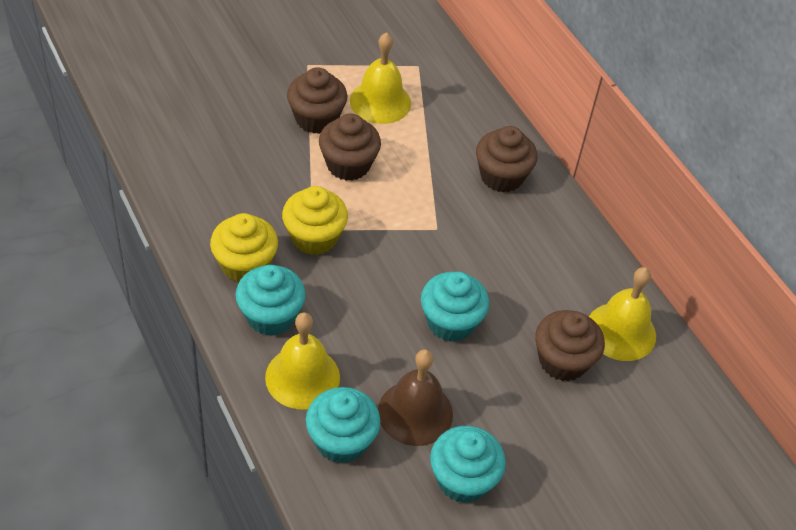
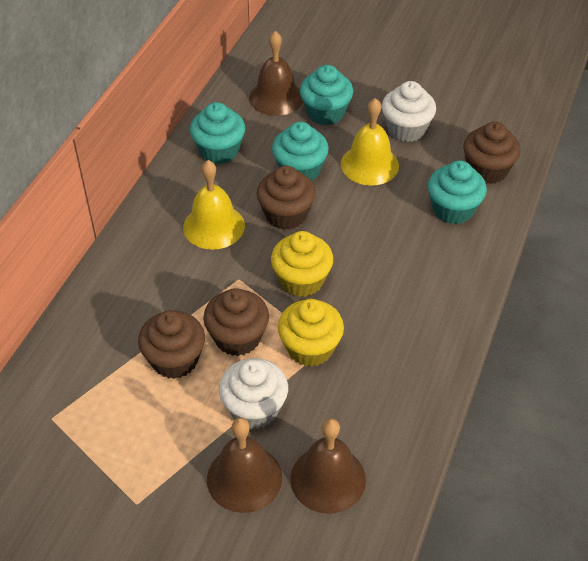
brown bell: 1 -> 3
white cupcake: 0 -> 2
yellow bell: 3 -> 2

